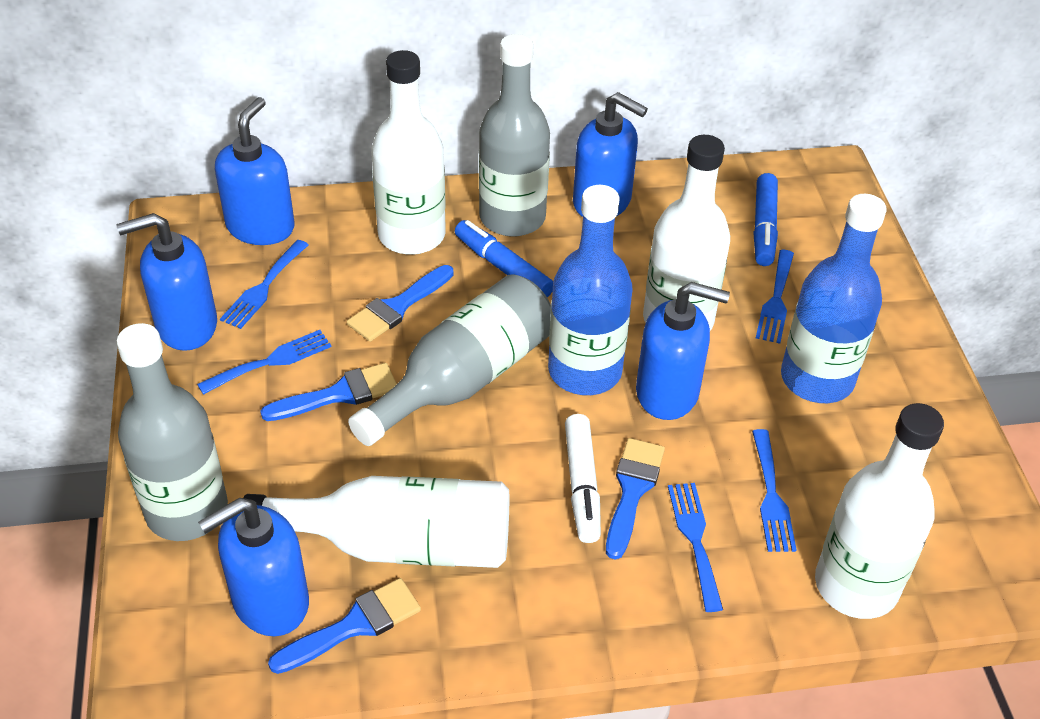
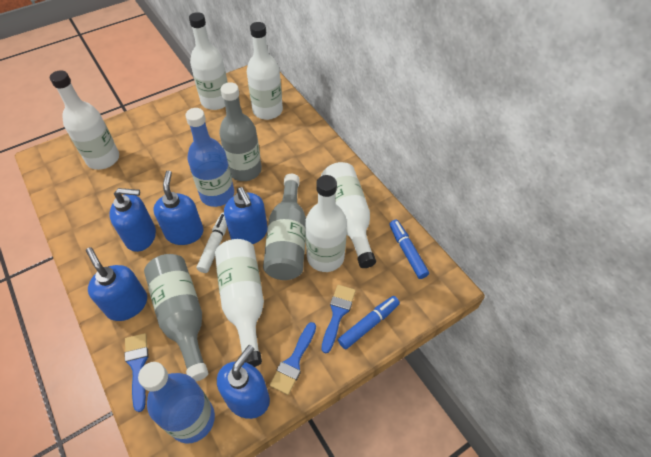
blue brush: 4 -> 3
blue fork: 5 -> 0
white bottle: 4 -> 6

